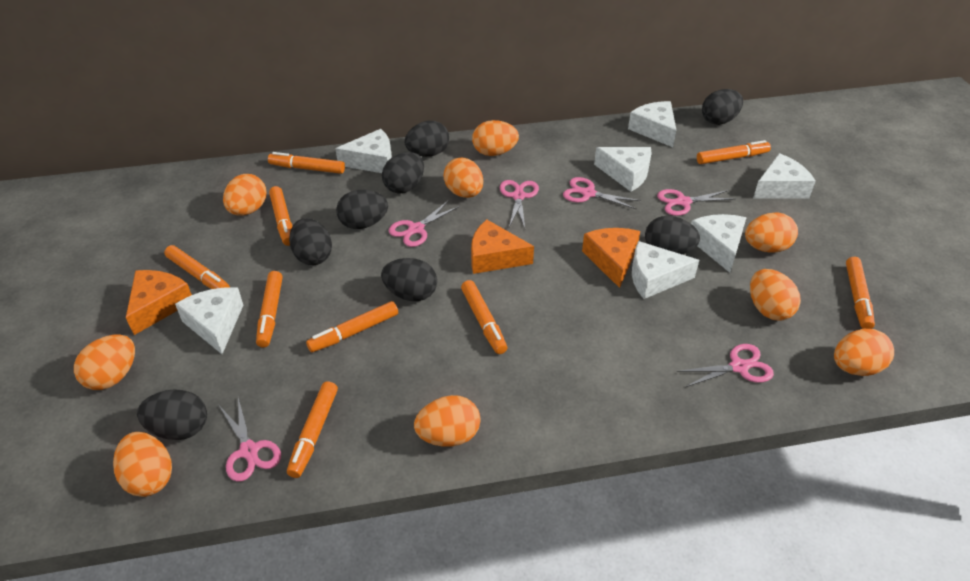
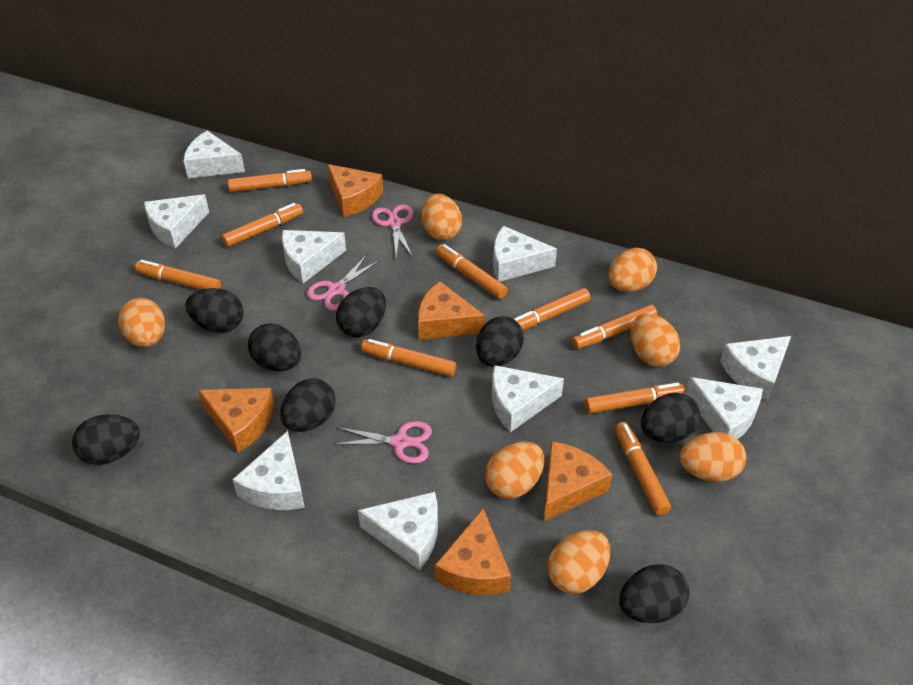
orange cheese: 3 -> 5
orange egg: 9 -> 7
pink scissors: 6 -> 3
white cheese: 7 -> 9

